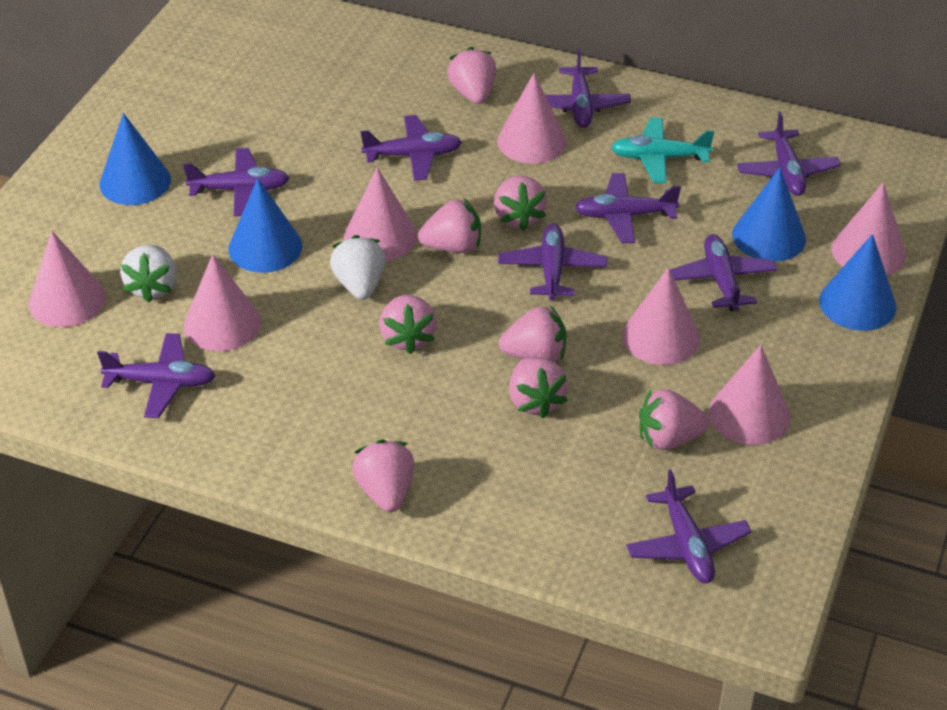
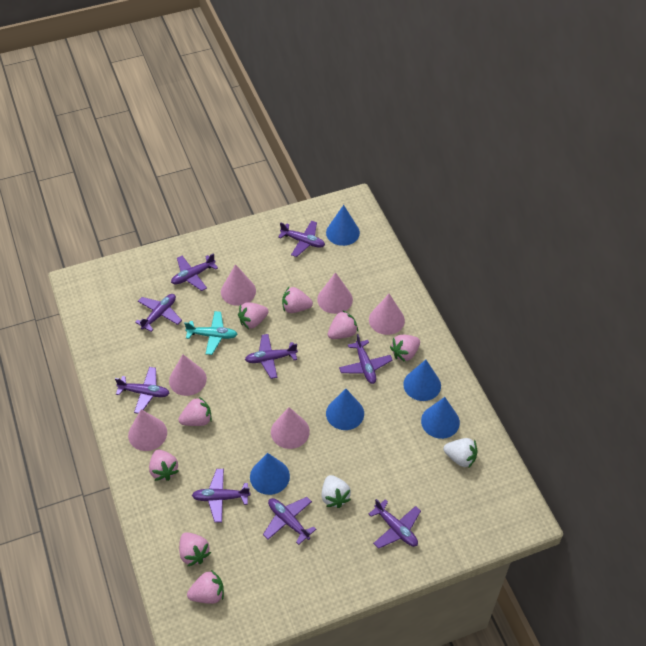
blue cone: 4 -> 5
pink cone: 7 -> 6

